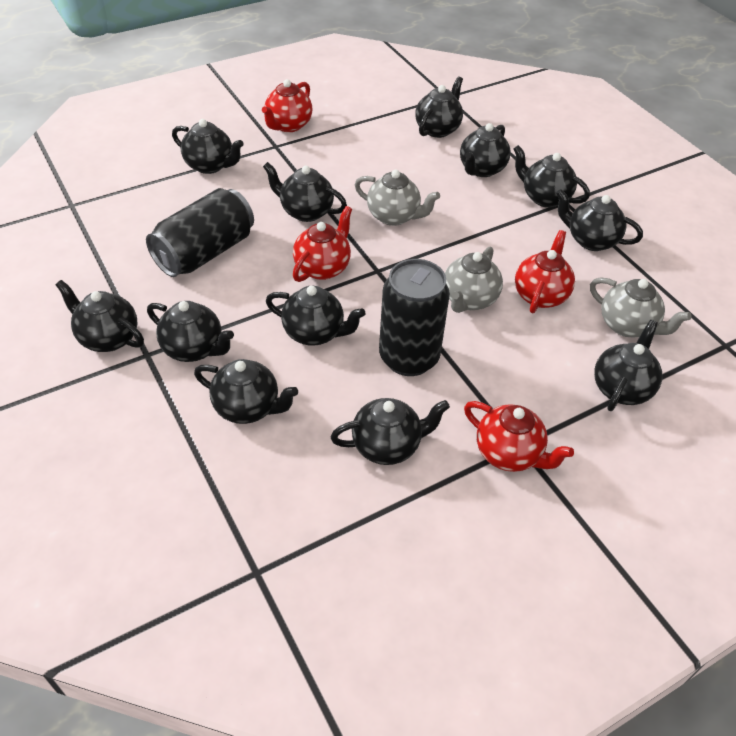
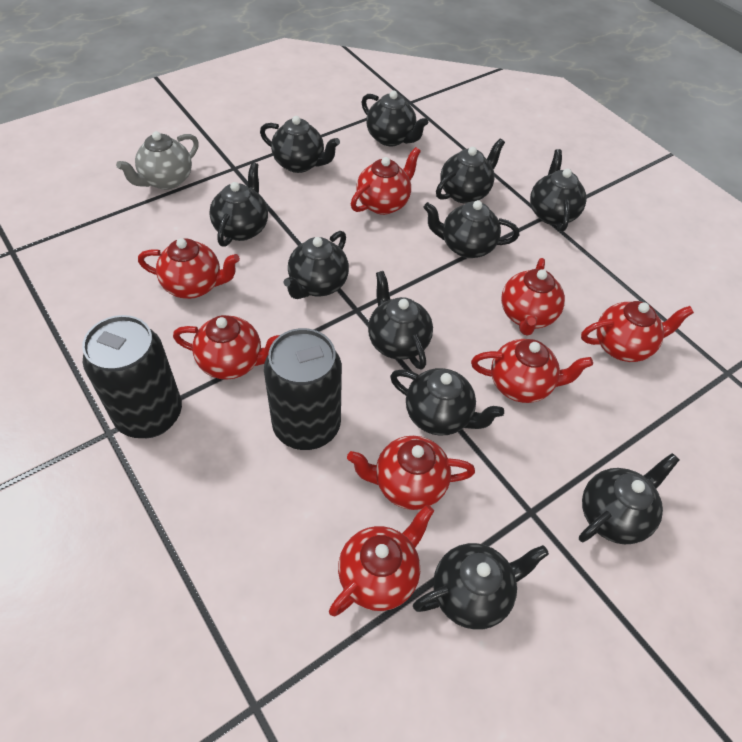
black teapot: 12 -> 11
grey teapot: 3 -> 1
red teapot: 4 -> 8

